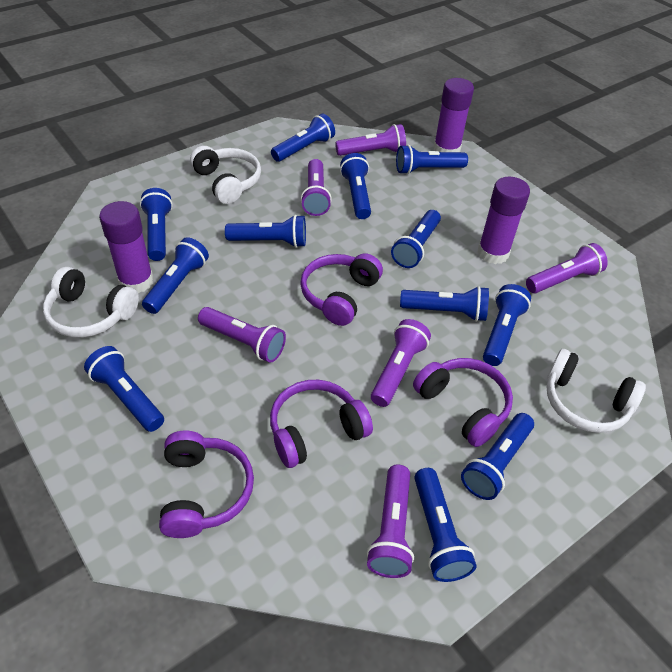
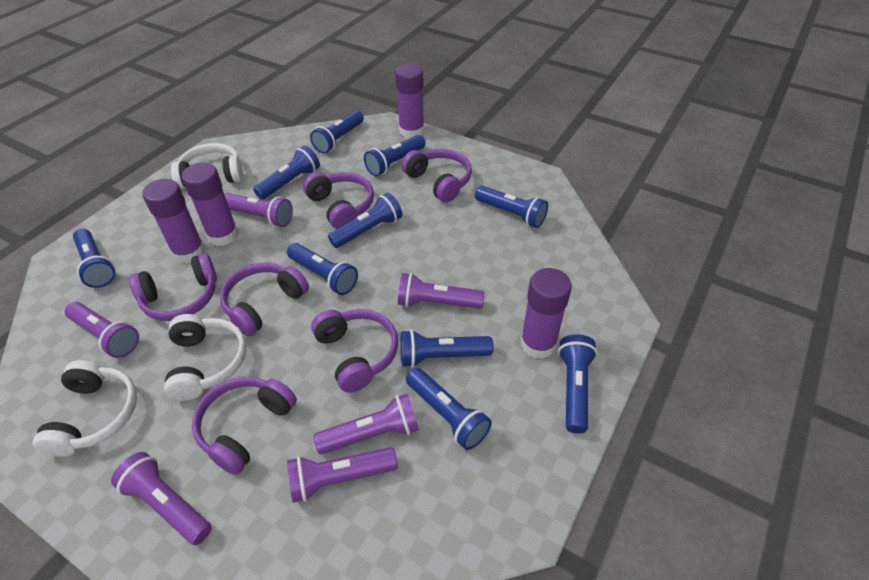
blue flashlight: 12 -> 10
purple glue stick: 3 -> 4
purple headphones: 4 -> 6

